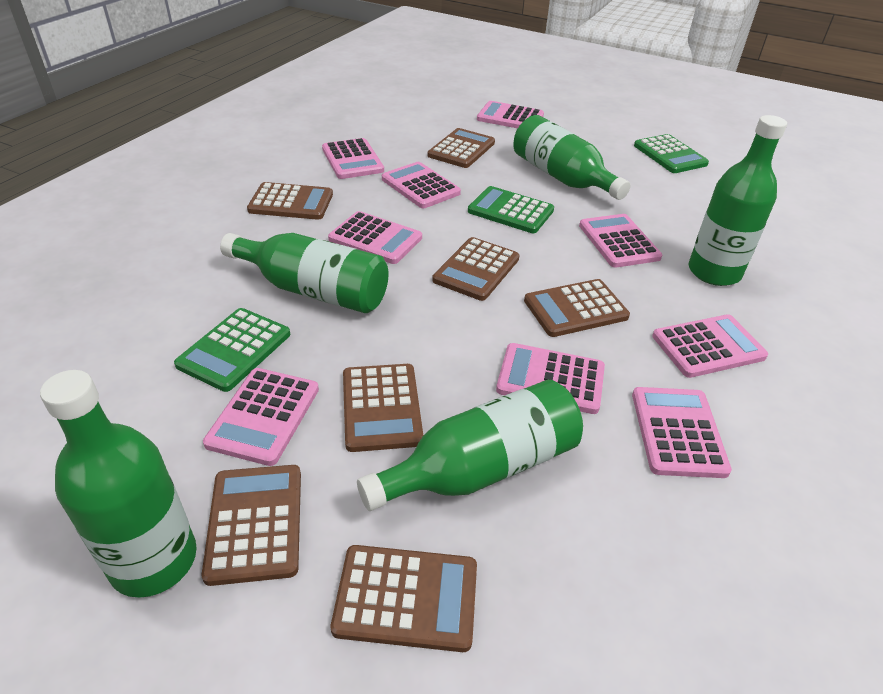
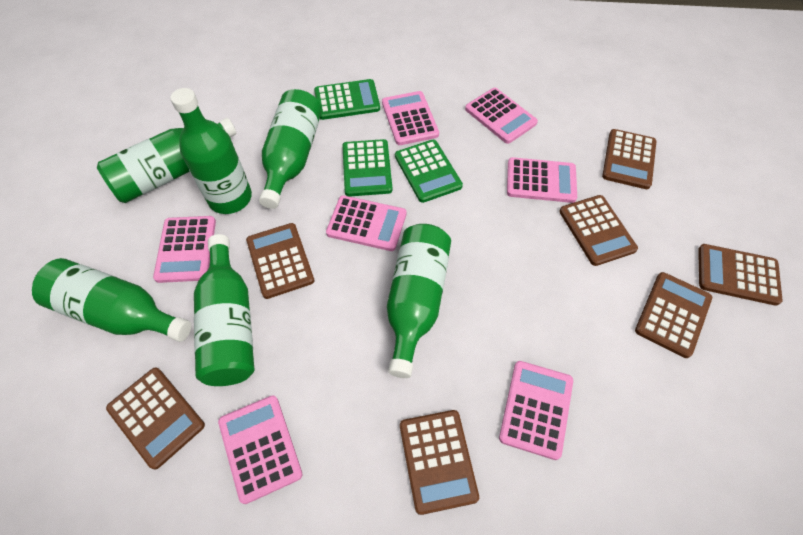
green bottle: 5 -> 6
pink calculator: 9 -> 7

